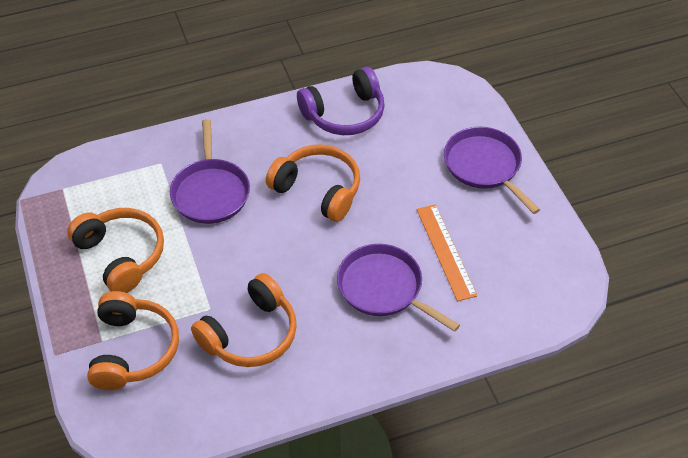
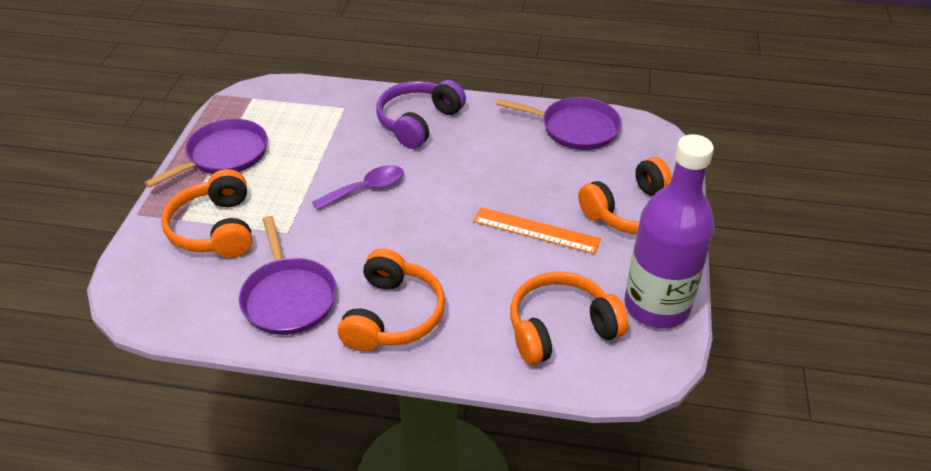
purple bottle: 0 -> 1
purple spoon: 0 -> 1

